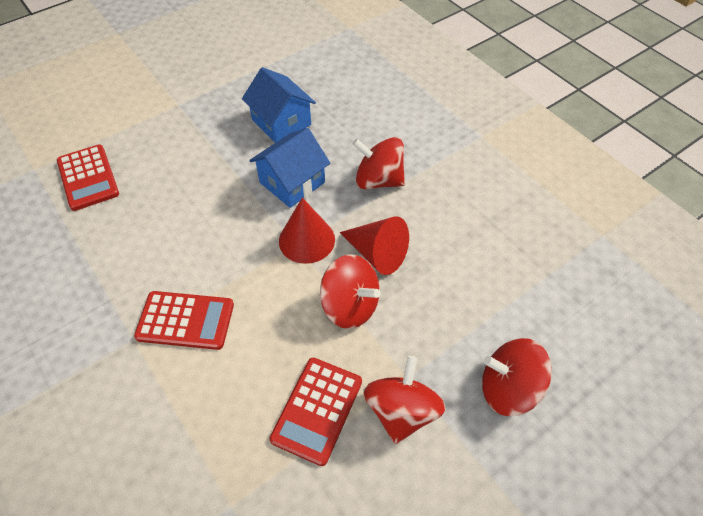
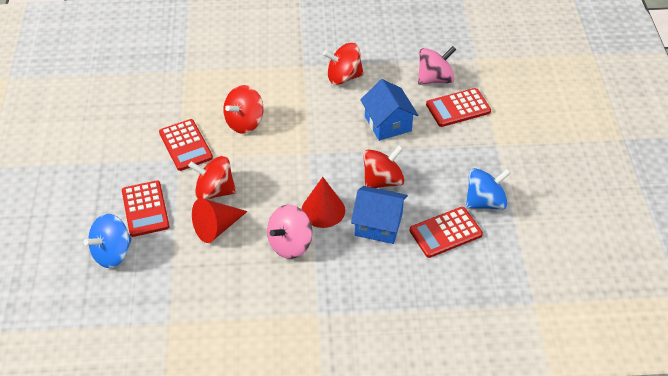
blue spinning top: 0 -> 2
pink spinning top: 0 -> 2
red calculator: 3 -> 4

